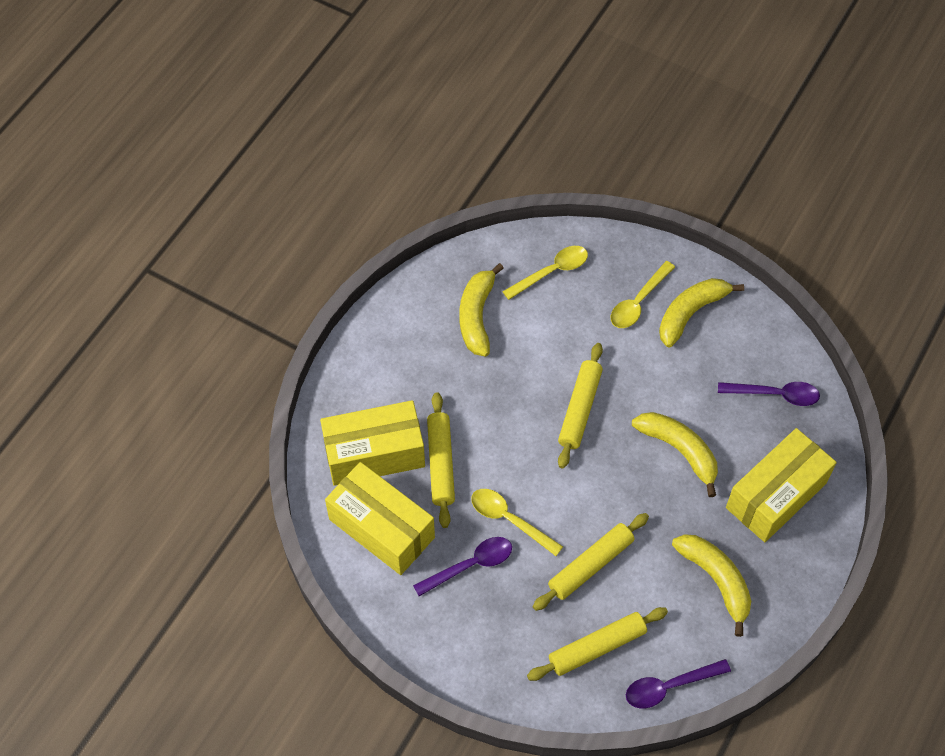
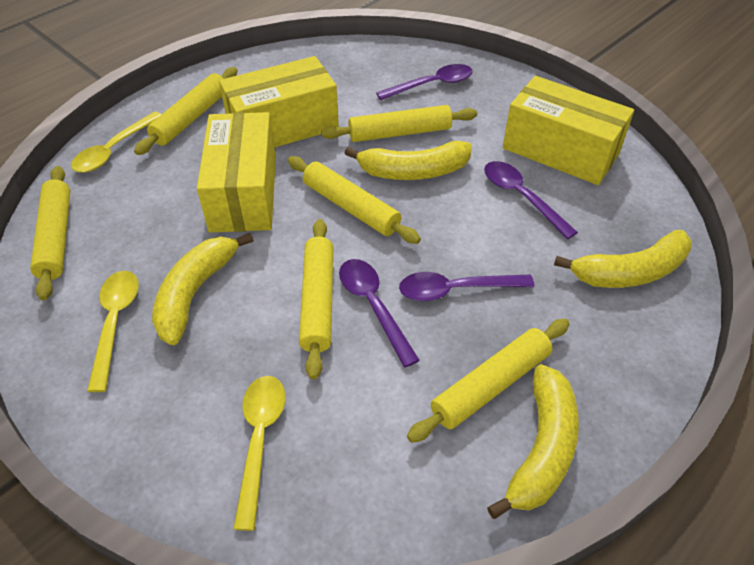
purple spoon: 3 -> 4
yellow rolling pin: 4 -> 6

